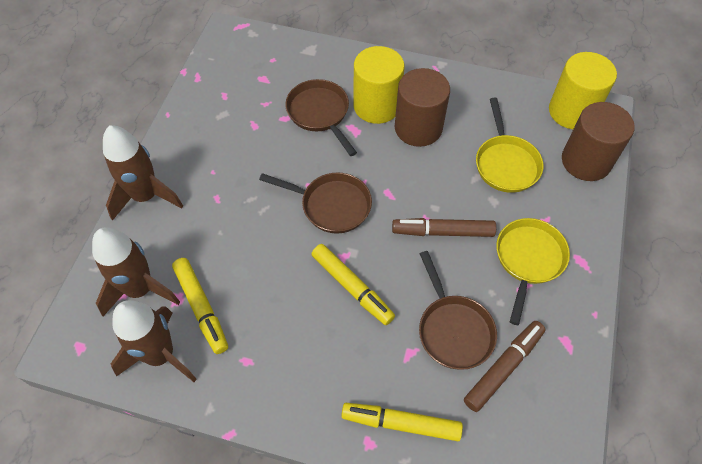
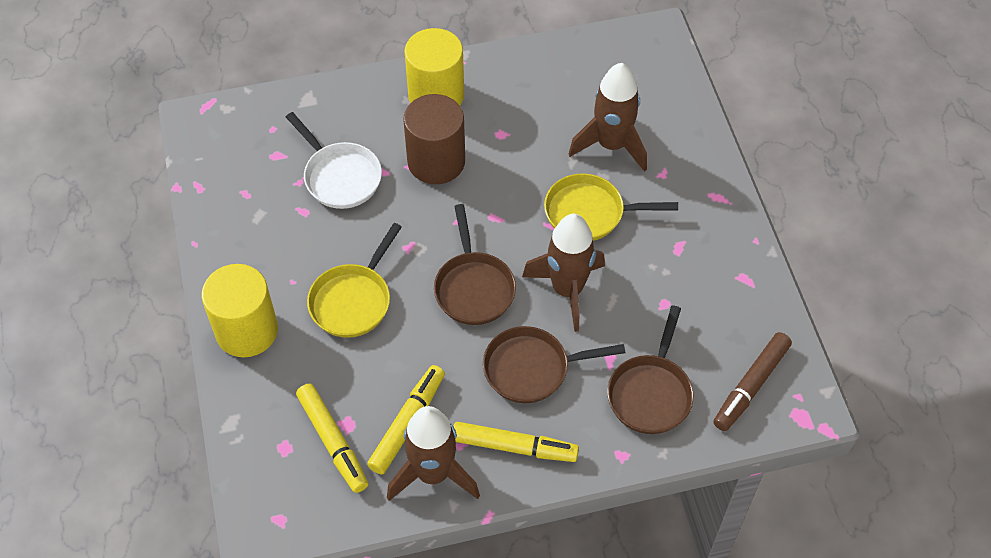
brown cylinder: 2 -> 1
brown marker: 2 -> 1
white pan: 0 -> 1

